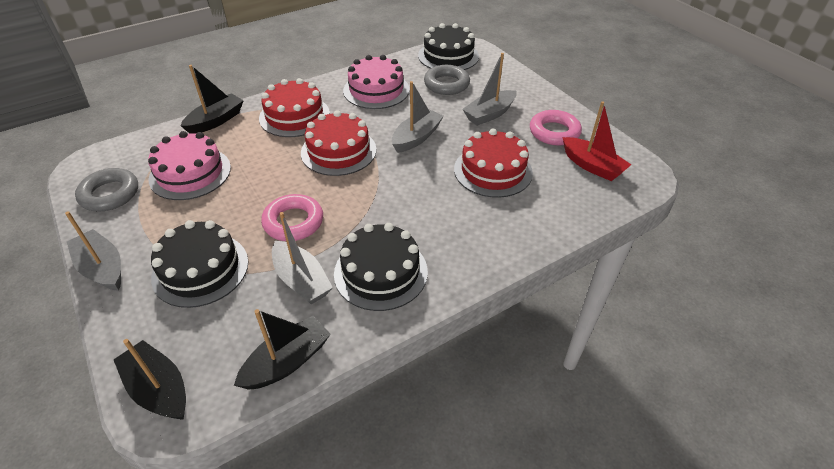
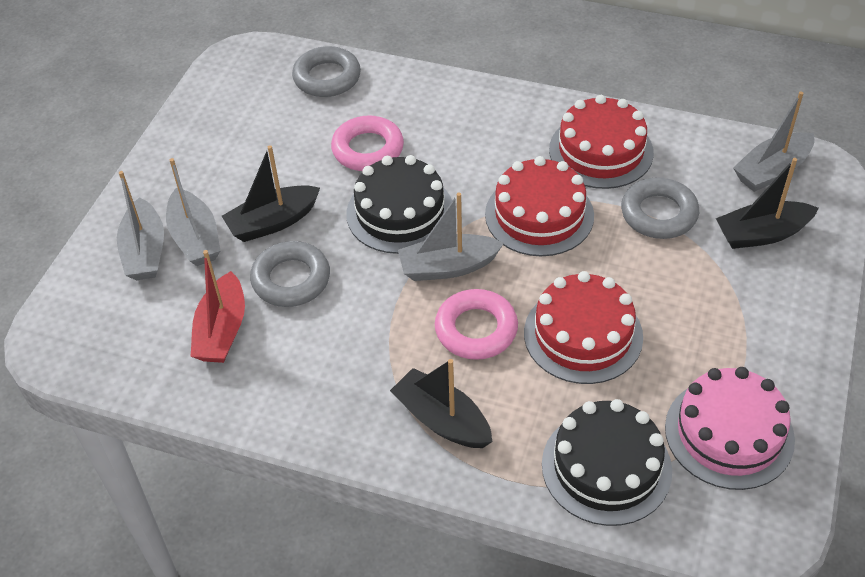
black cake: 3 -> 2
grey ring: 2 -> 3
pink cake: 2 -> 1

